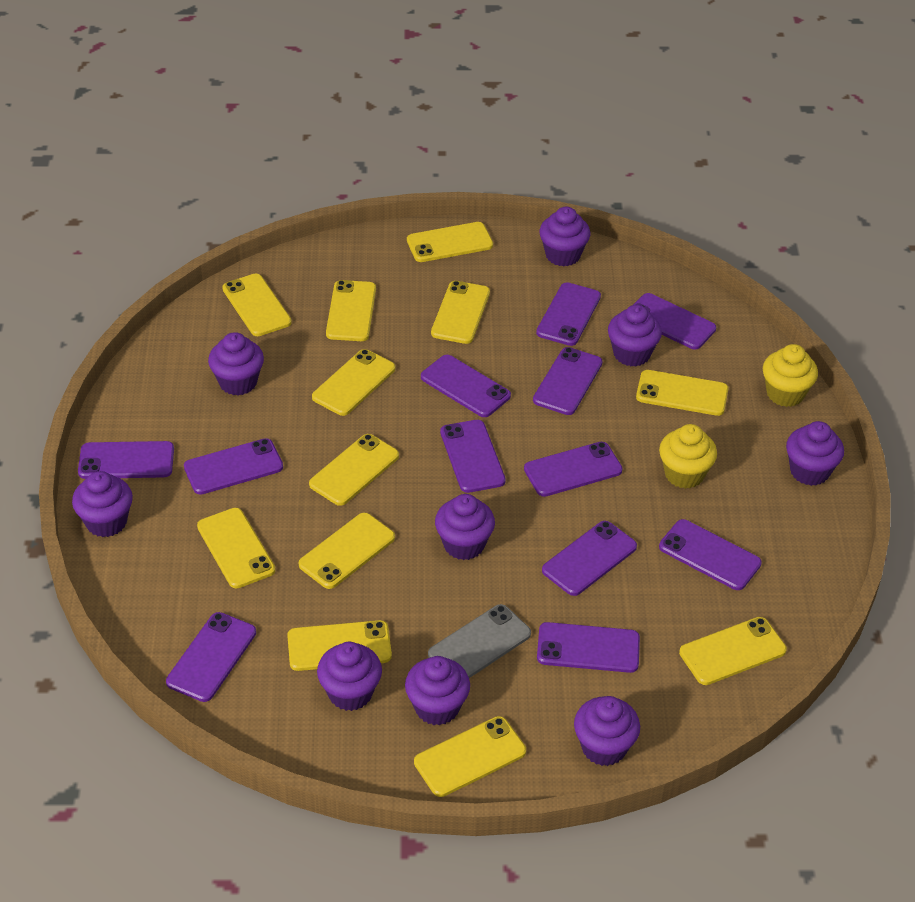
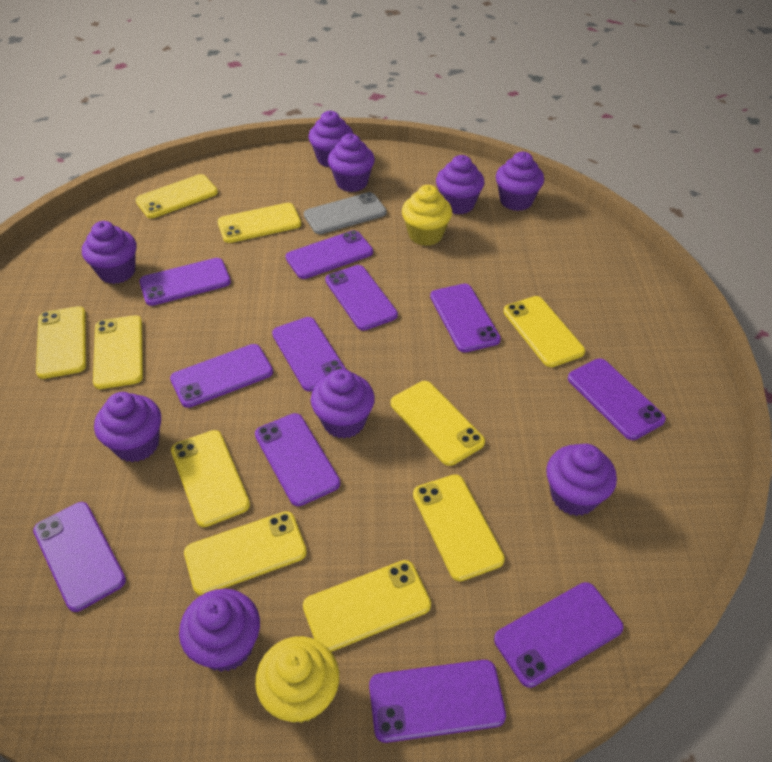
purple phone: 12 -> 11
yellow phone: 12 -> 10

